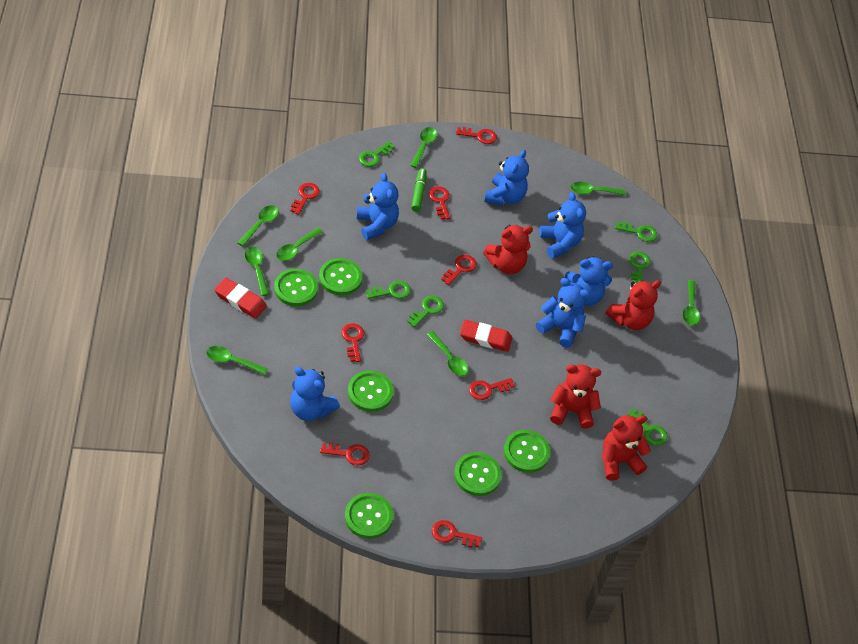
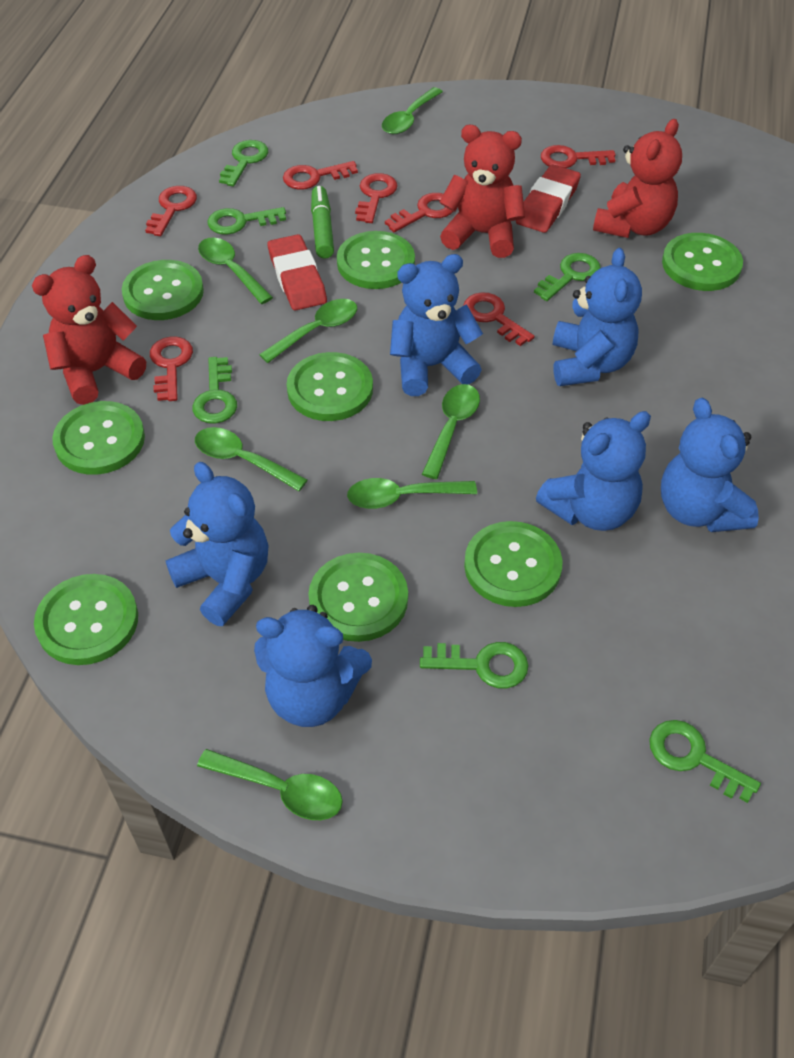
green button: 6 -> 8
green spoon: 8 -> 7
red key: 8 -> 7
red teddy bear: 4 -> 3

